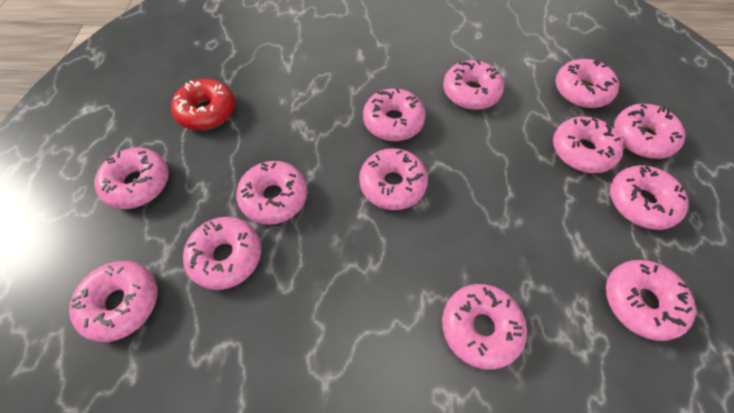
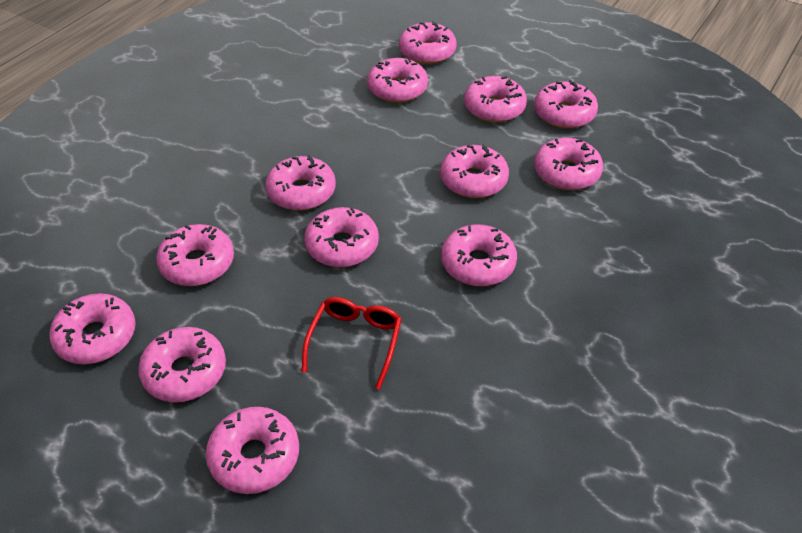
red donut: 1 -> 0
red glasses: 0 -> 1

